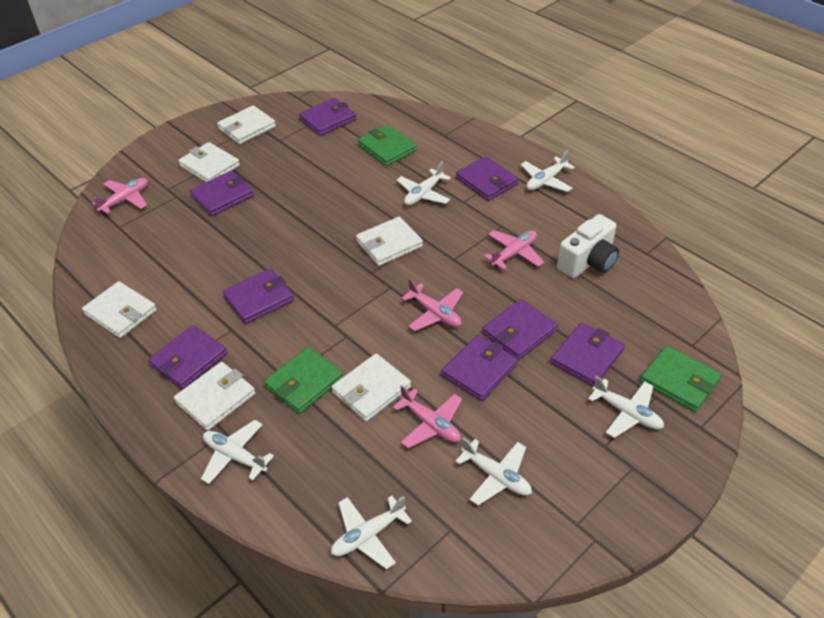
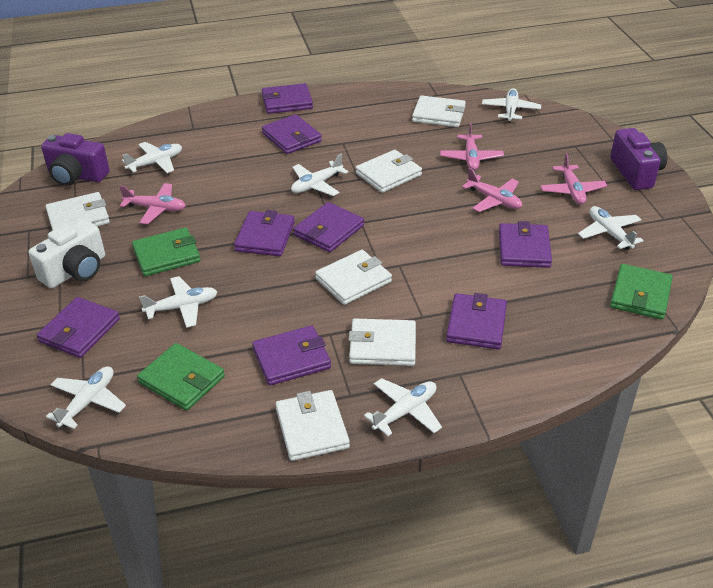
purple camera: 0 -> 2
white plane: 6 -> 7

